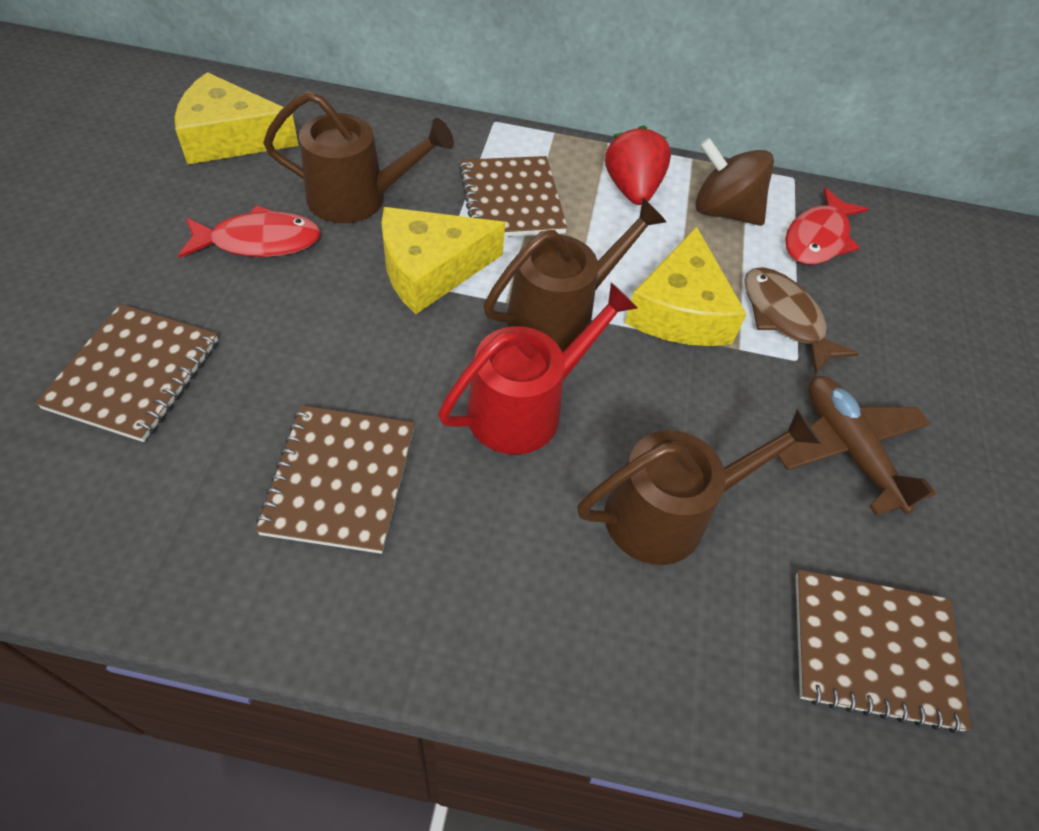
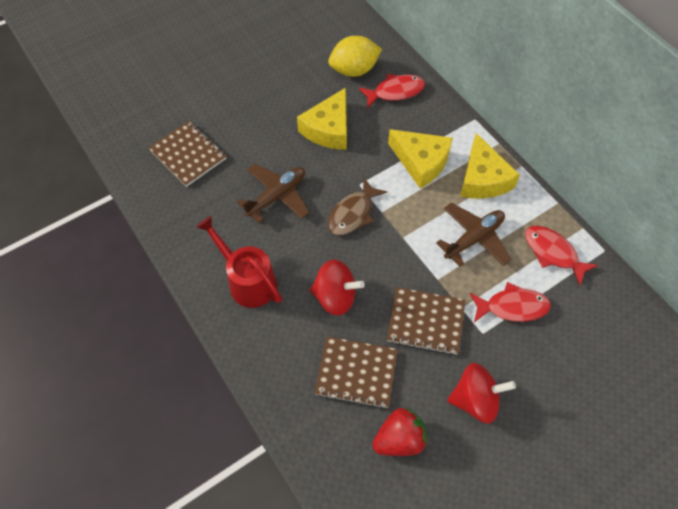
brown notebook: 4 -> 3
brown plane: 1 -> 2
brown spinning top: 1 -> 0
brown watering can: 3 -> 0
red fish: 2 -> 3
red spinning top: 0 -> 2
yellow lemon: 0 -> 1

